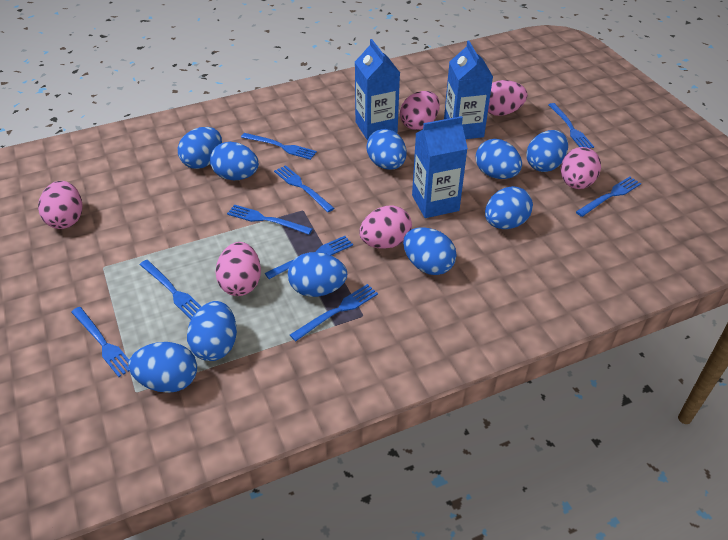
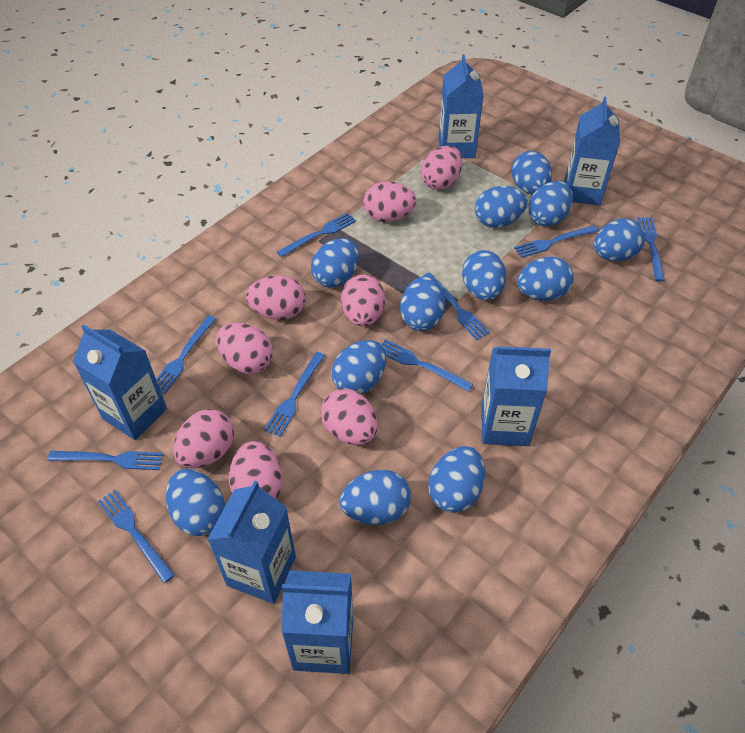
blue carton: 3 -> 6
blue egg: 10 -> 12
pink egg: 6 -> 8

